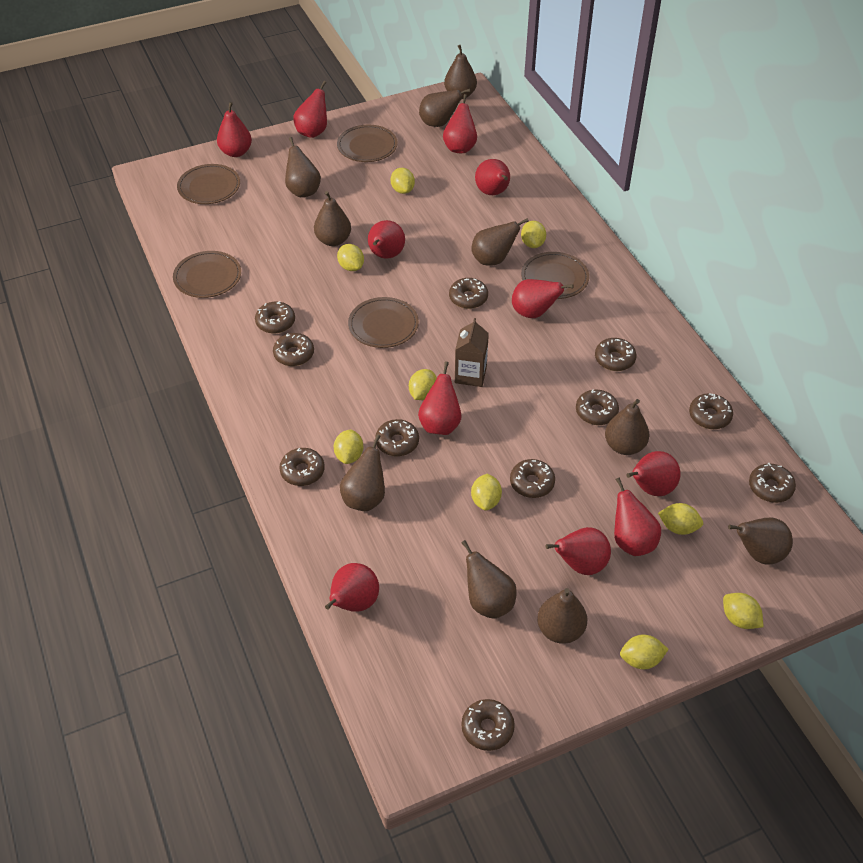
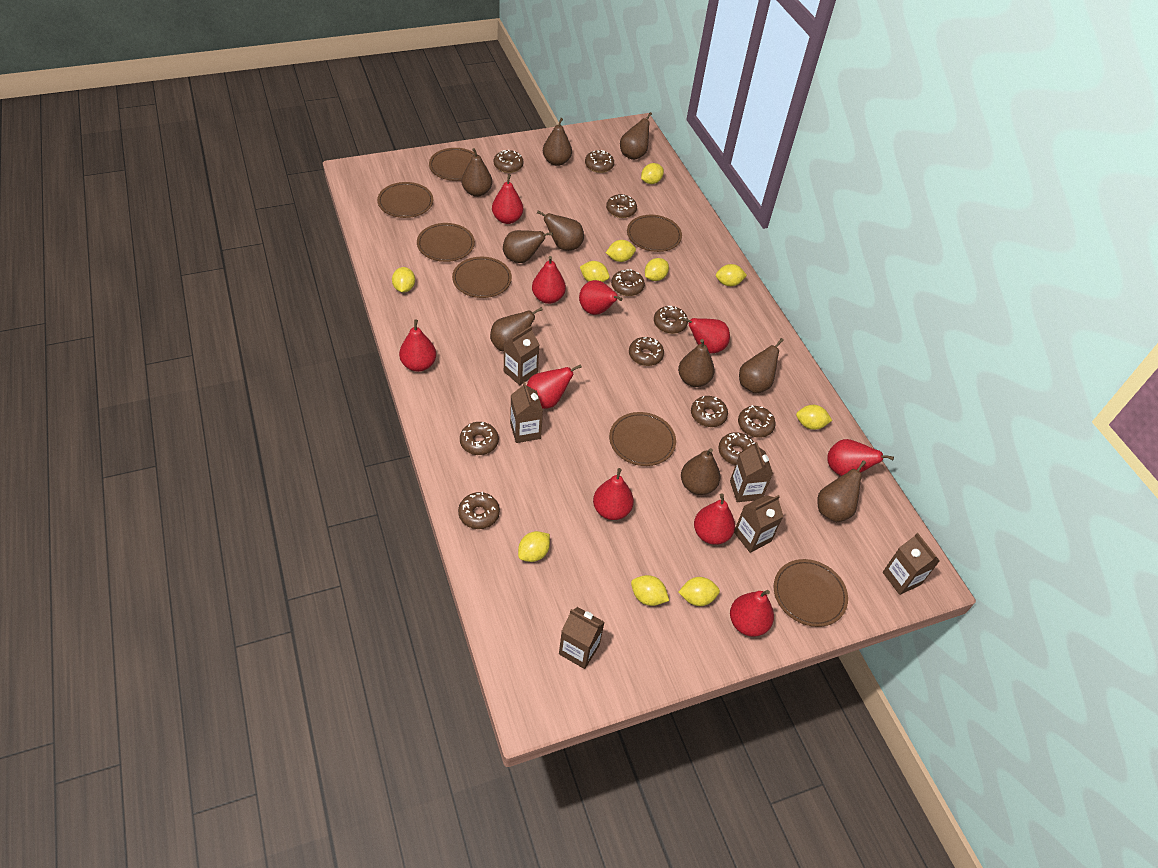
brown carton: 1 -> 6
brown plate: 5 -> 7
red pear: 11 -> 10
yellow lemon: 9 -> 10

